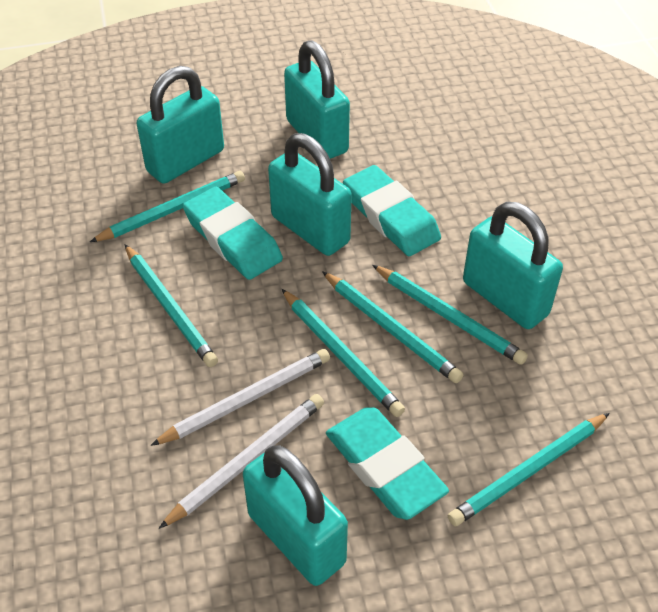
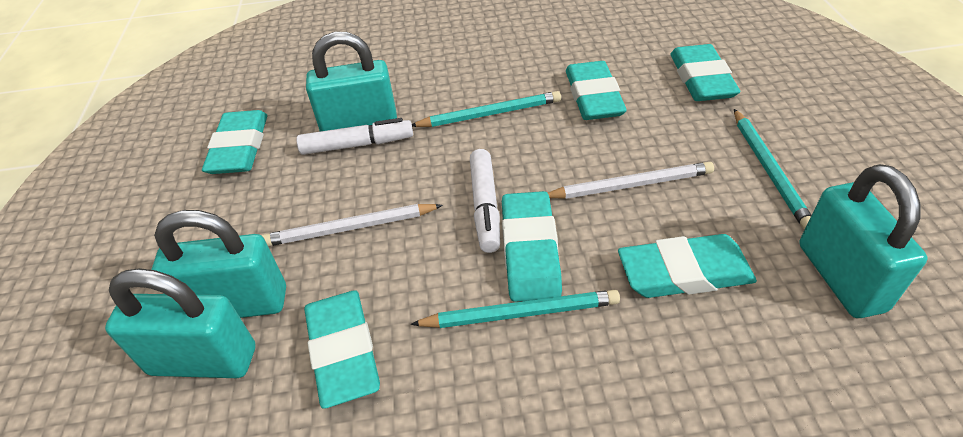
turquoise eraser: 3 -> 6
turquoise padlock: 5 -> 4
turquoise pencil: 6 -> 3
white marker: 0 -> 2

